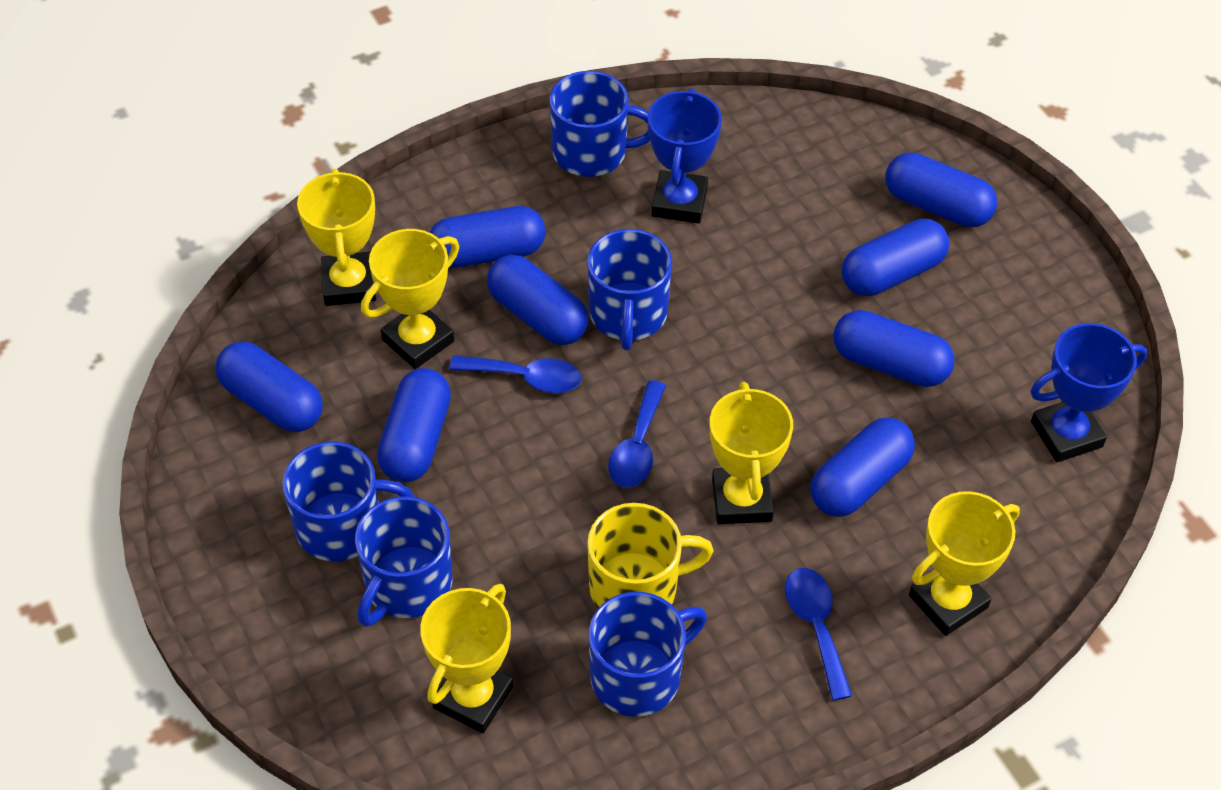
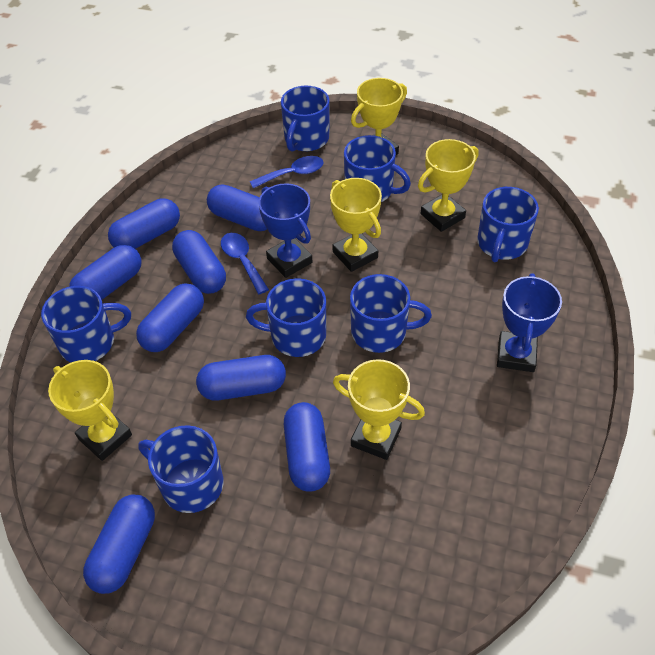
blue mug: 5 -> 7
blue spoon: 3 -> 2
yellow mug: 1 -> 0

